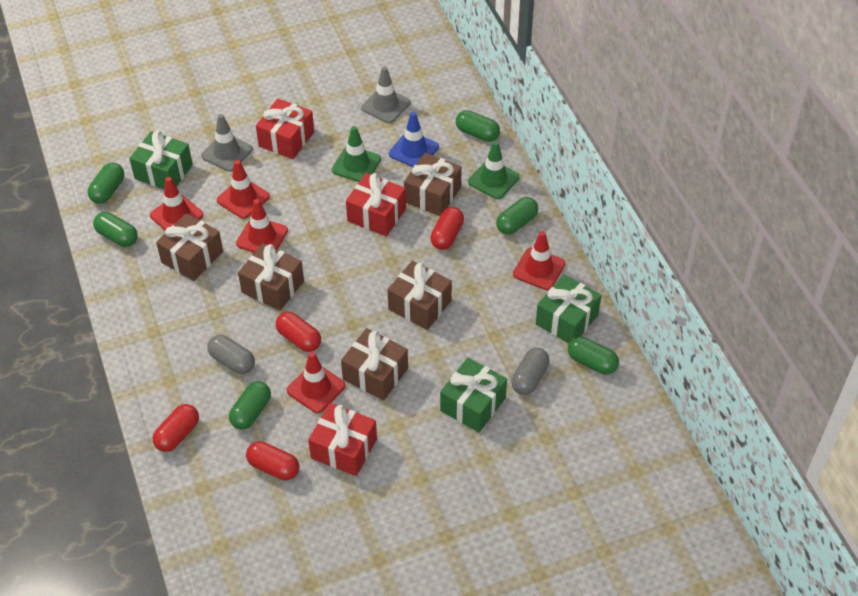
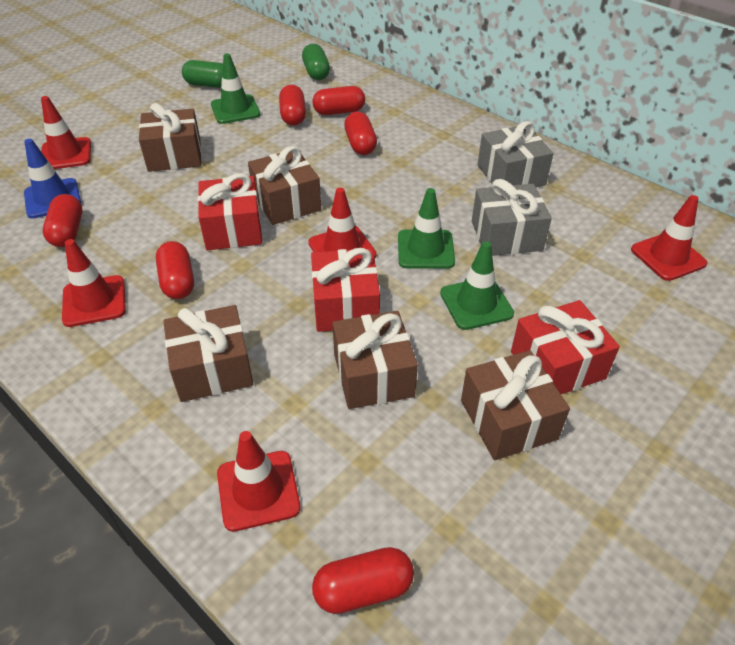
green capsule: 6 -> 2
green gift: 3 -> 0
green traffic cone: 2 -> 3
grey capsule: 2 -> 0
grey gift: 0 -> 2
grey traffic cone: 2 -> 0
red capsule: 4 -> 6

